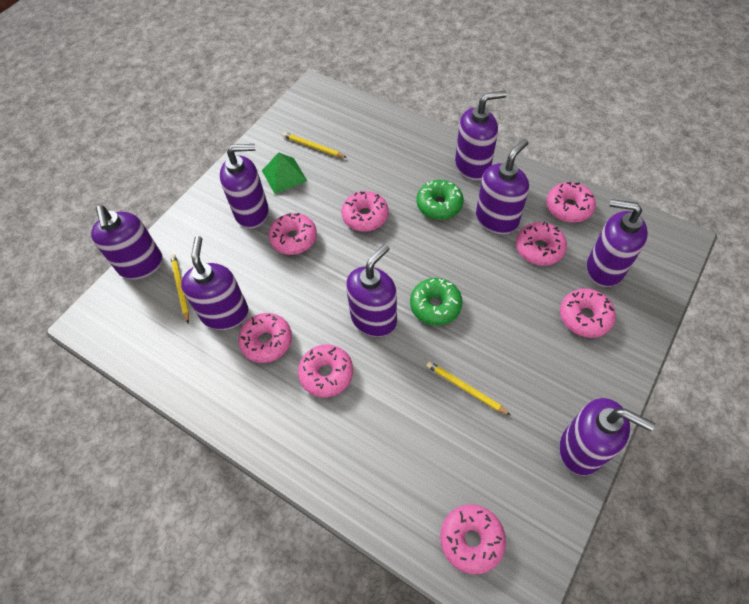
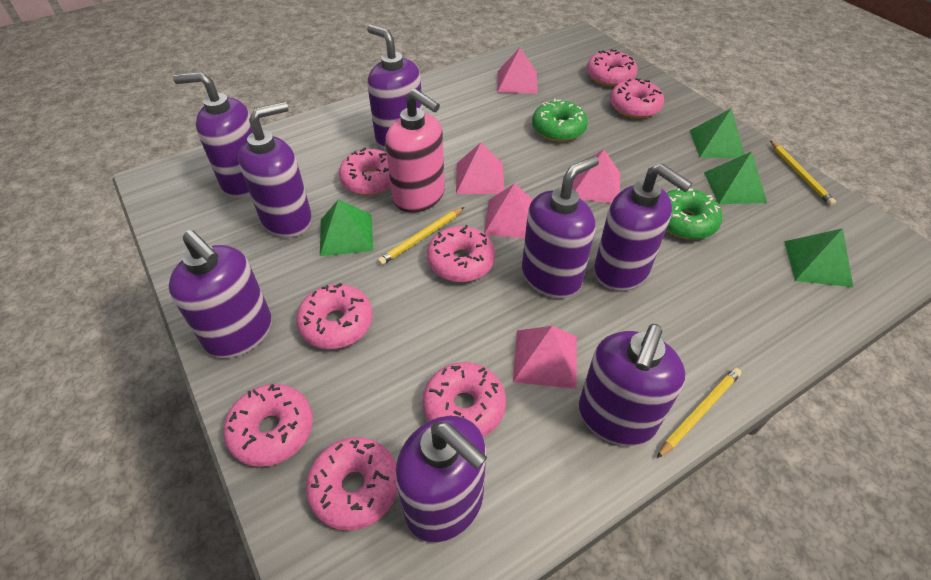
green pyramid: 1 -> 4
pink pyramid: 0 -> 5
pink soap dispenser: 0 -> 1

